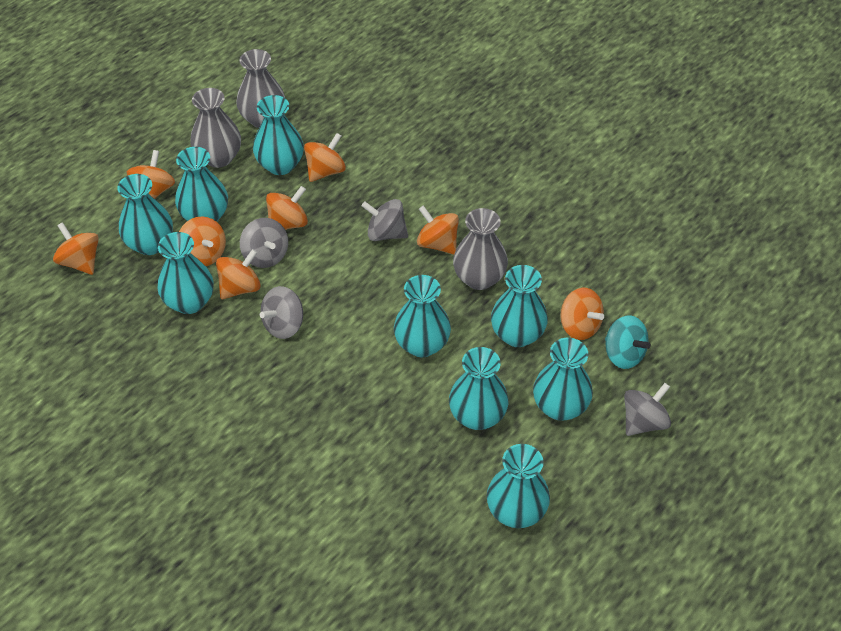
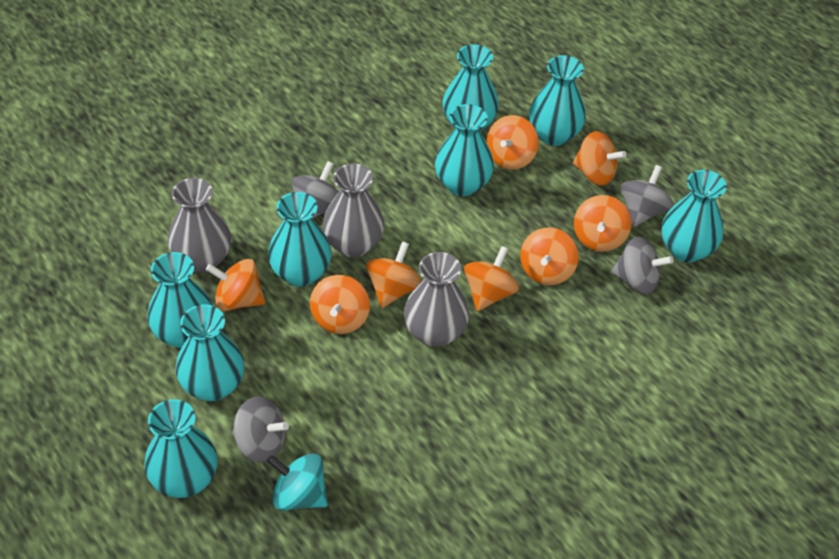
turquoise vase: 9 -> 8

